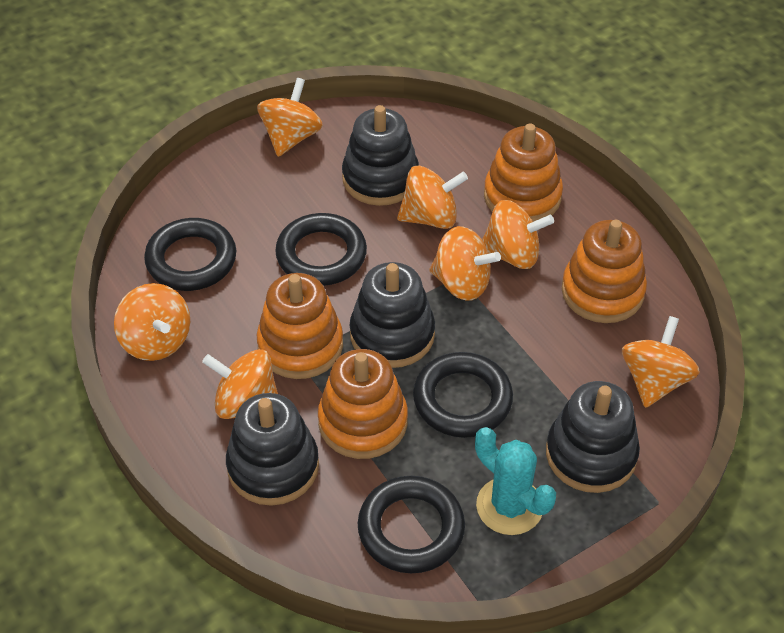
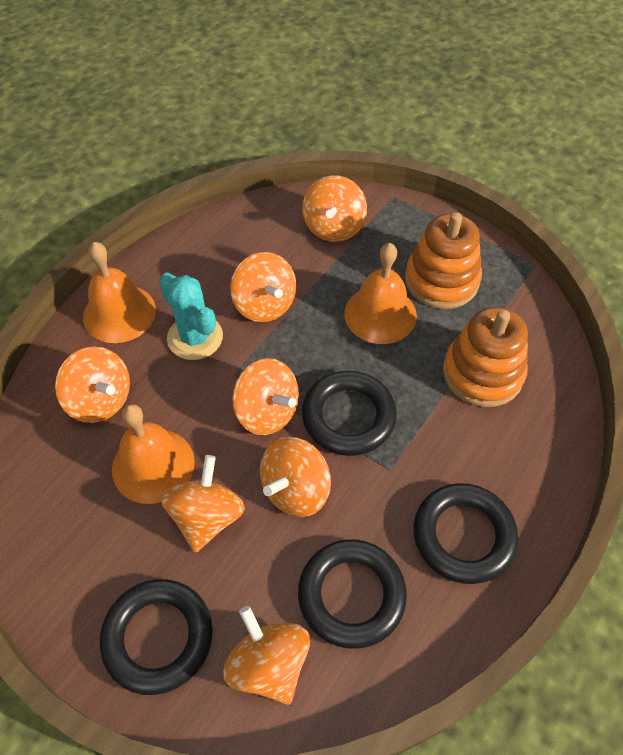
black stacking toy: 4 -> 0
orange bell: 0 -> 3
orange stacking toy: 4 -> 2

